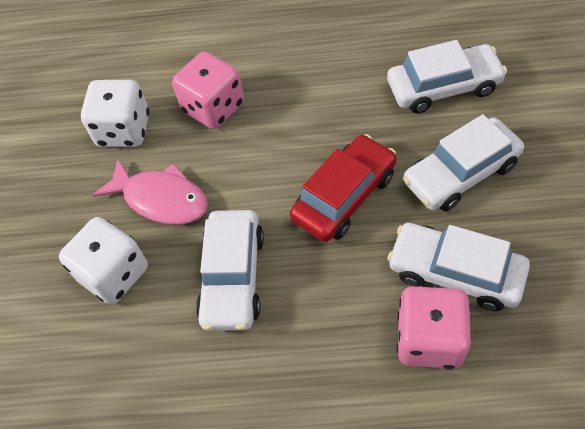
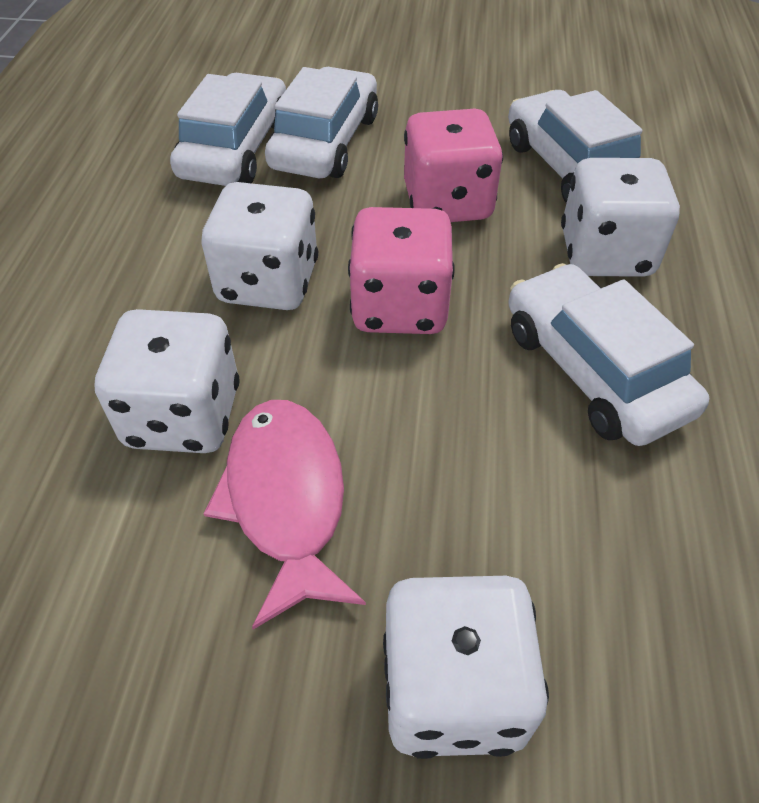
red car: 1 -> 0
white dice: 2 -> 4

